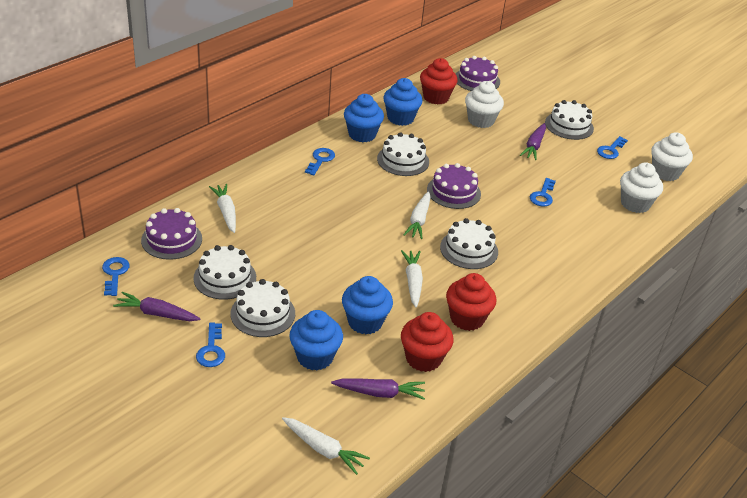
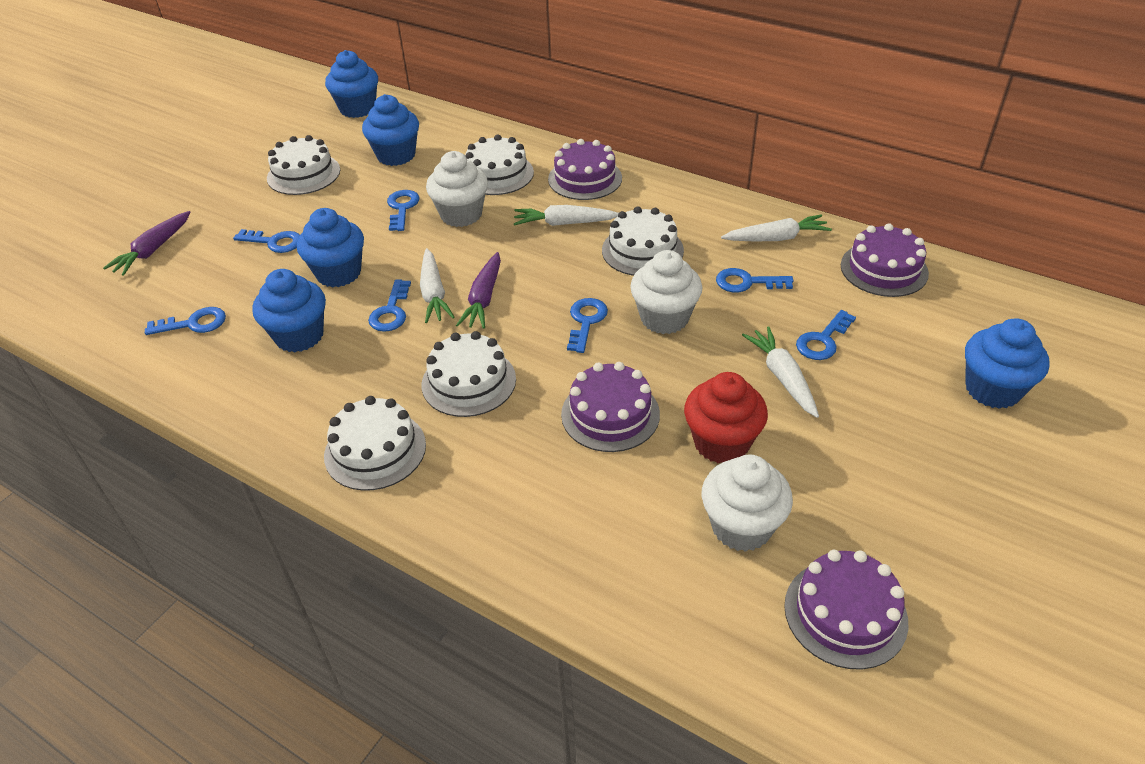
blue cupcake: 4 -> 5
blue key: 5 -> 7
purple cake: 3 -> 4
purple carrot: 3 -> 2
red cupcake: 3 -> 1

